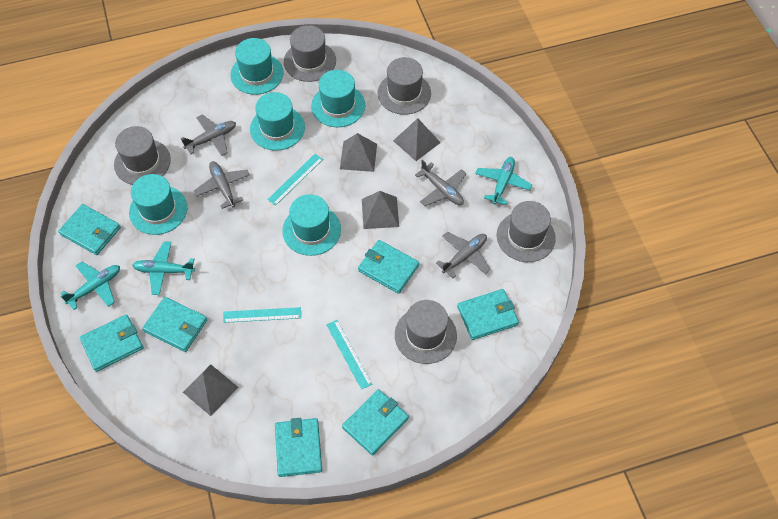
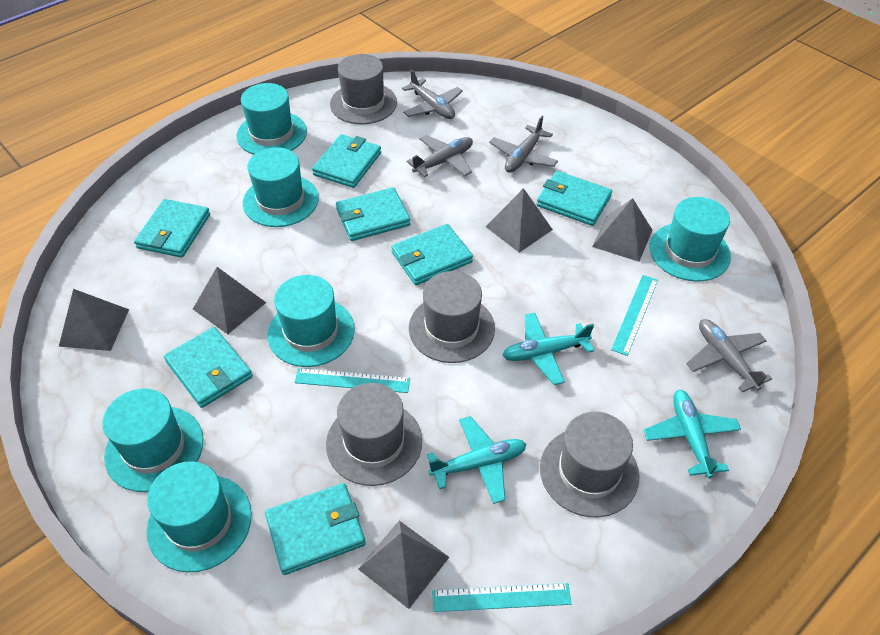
grey hat: 5 -> 4
grey pyramid: 4 -> 5
turquoise hat: 5 -> 6

